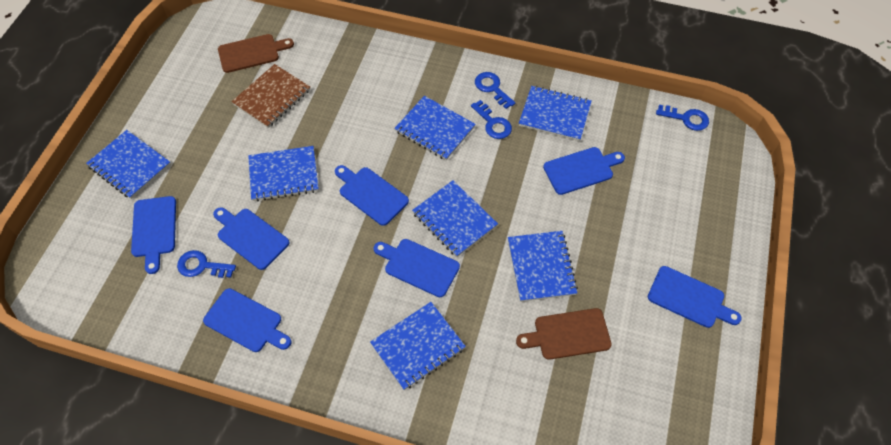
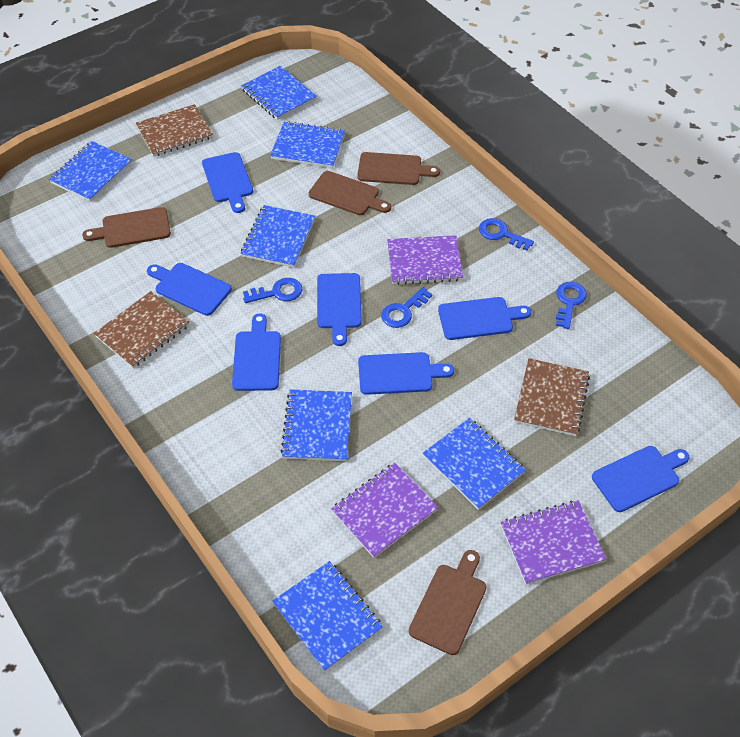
brown cutting board: 2 -> 4
brown notebook: 1 -> 3
purple notebook: 0 -> 3

